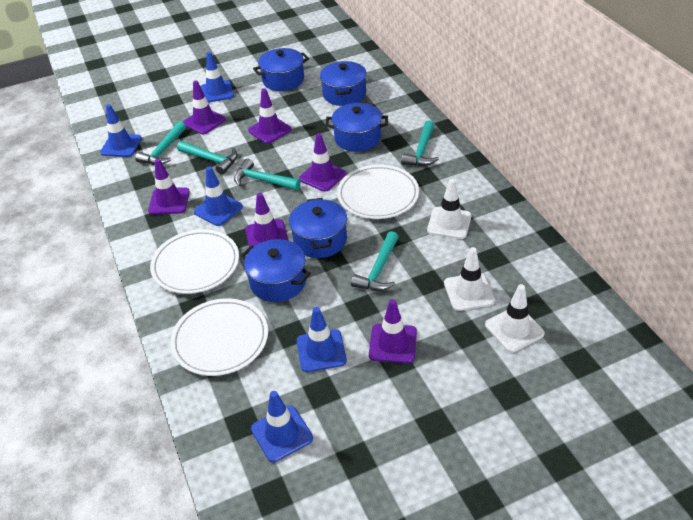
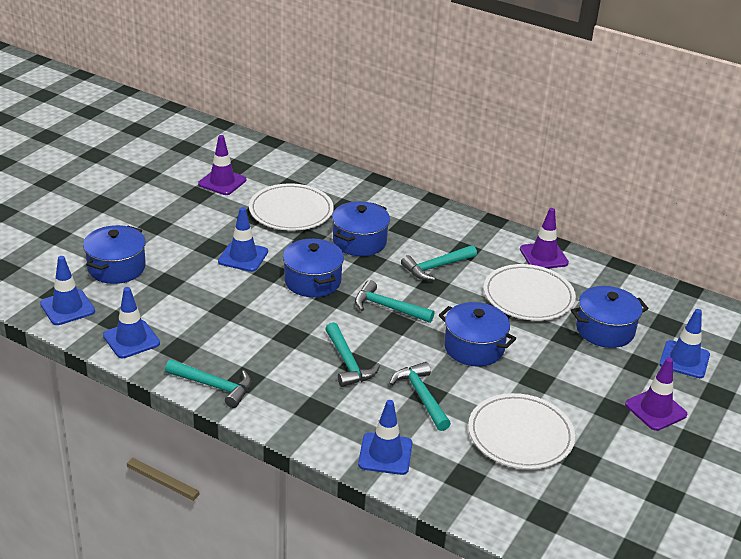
purple traffic cone: 6 -> 3
white traffic cone: 3 -> 0

